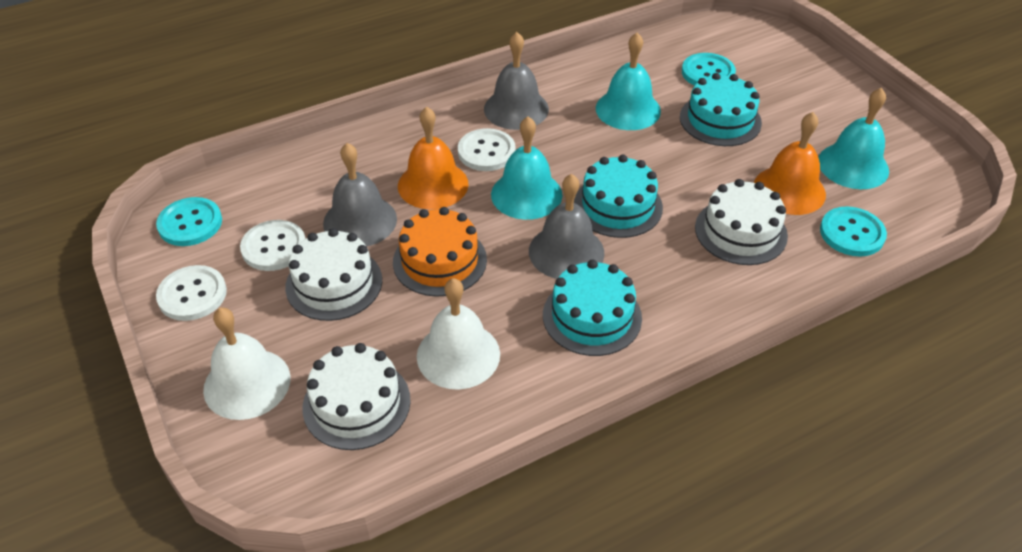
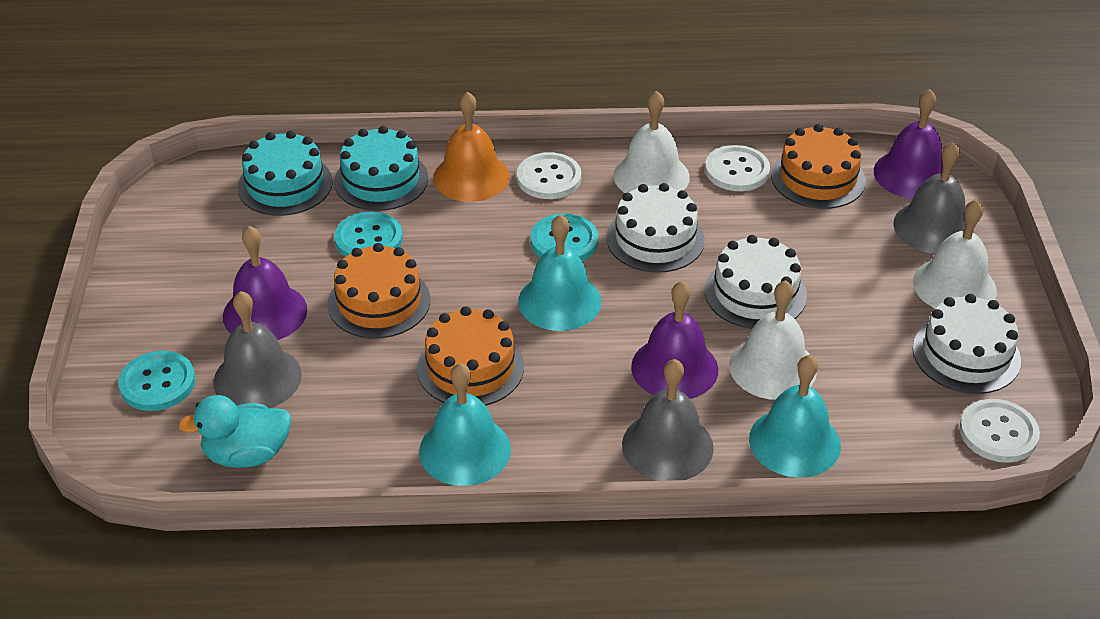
orange bell: 2 -> 1
orange cake: 1 -> 3
purple bell: 0 -> 3
turquoise cake: 3 -> 2
turquoise duck: 0 -> 1
white bell: 2 -> 3

